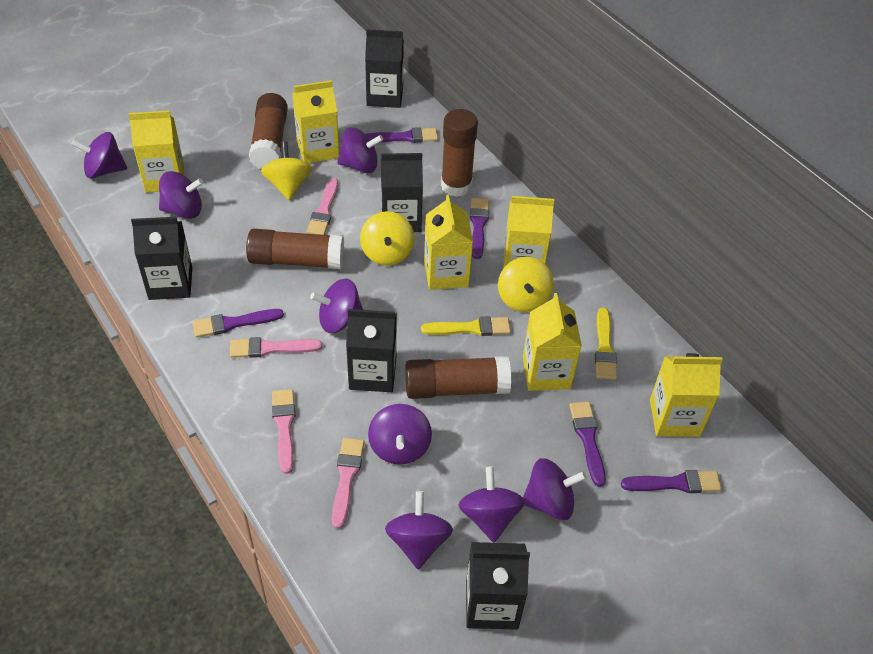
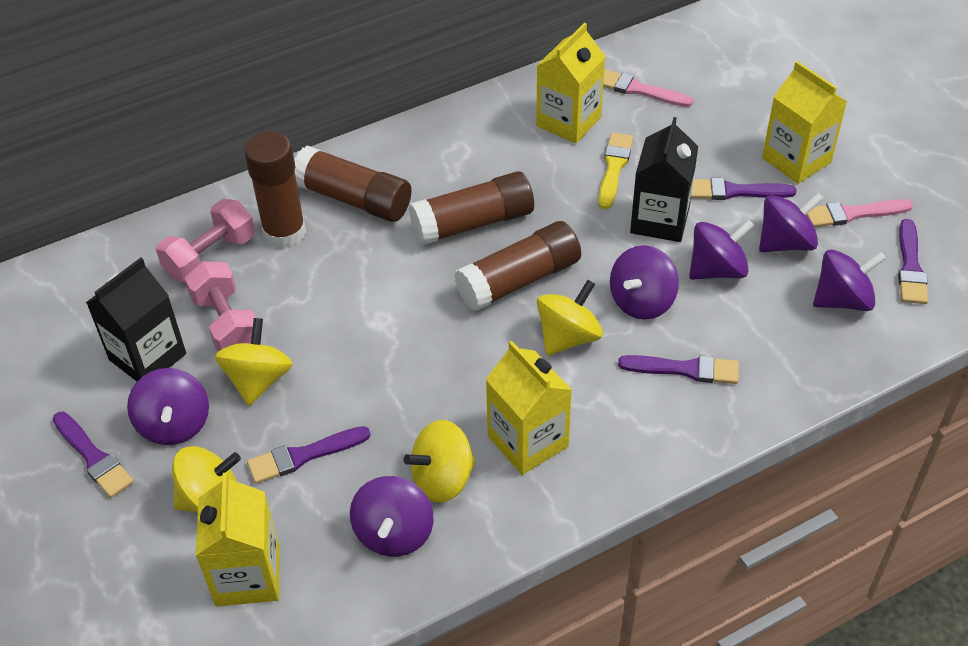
black carton: 5 -> 2
pink brush: 4 -> 2
pink dumbbell: 0 -> 2
purple spinning top: 8 -> 6
yellow brush: 2 -> 1
yellow carton: 6 -> 4
yellow spinning top: 3 -> 4

